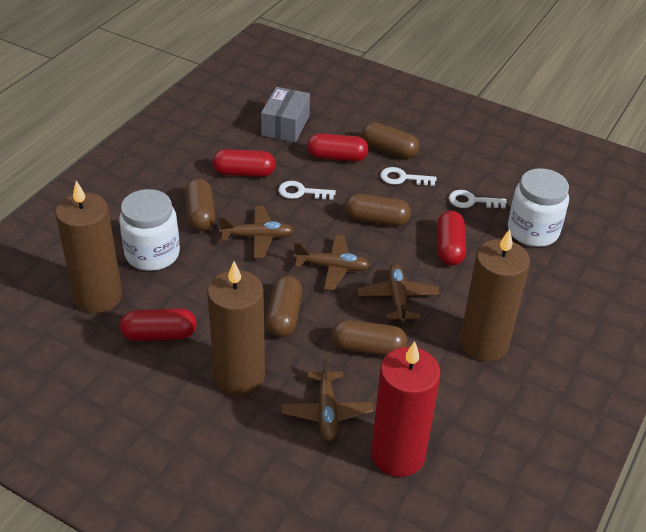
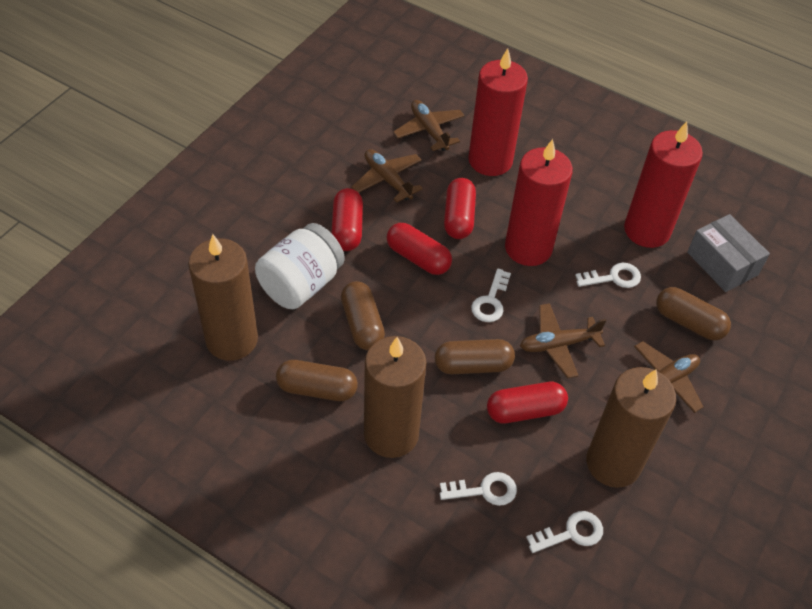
brown capsule: 5 -> 4
red candle: 1 -> 3
white jar: 2 -> 1
white key: 3 -> 4

